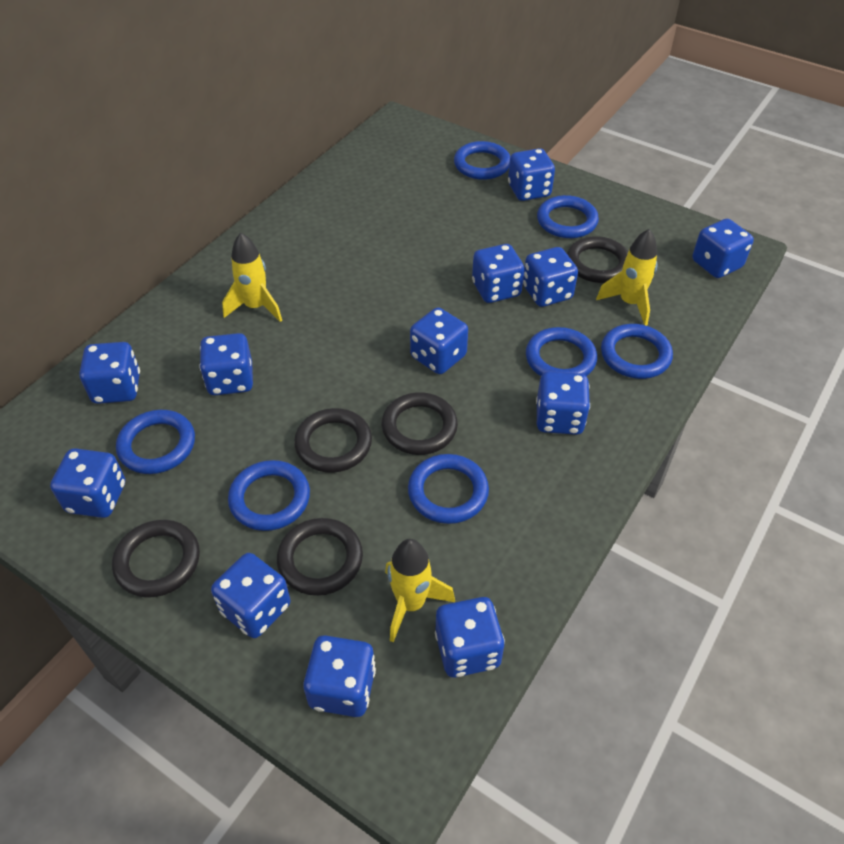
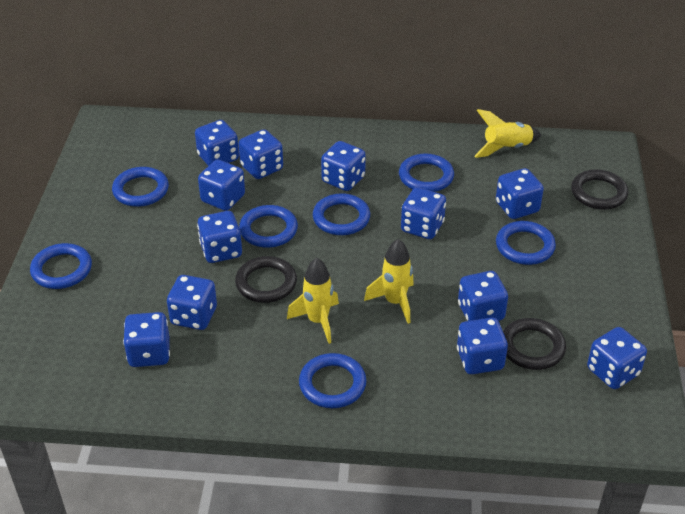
black ring: 5 -> 3

